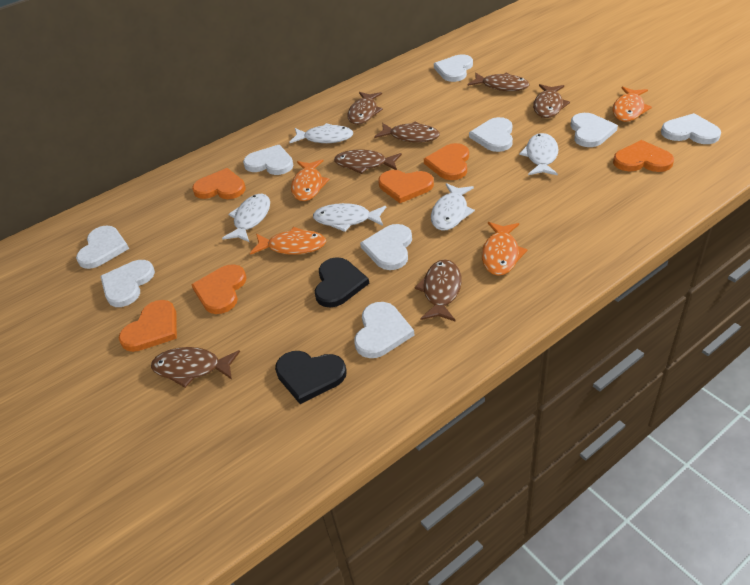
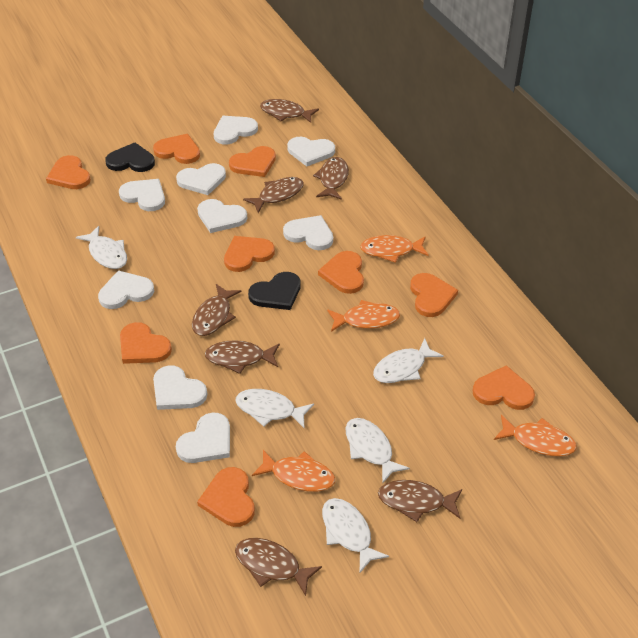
orange heart: 6 -> 9

